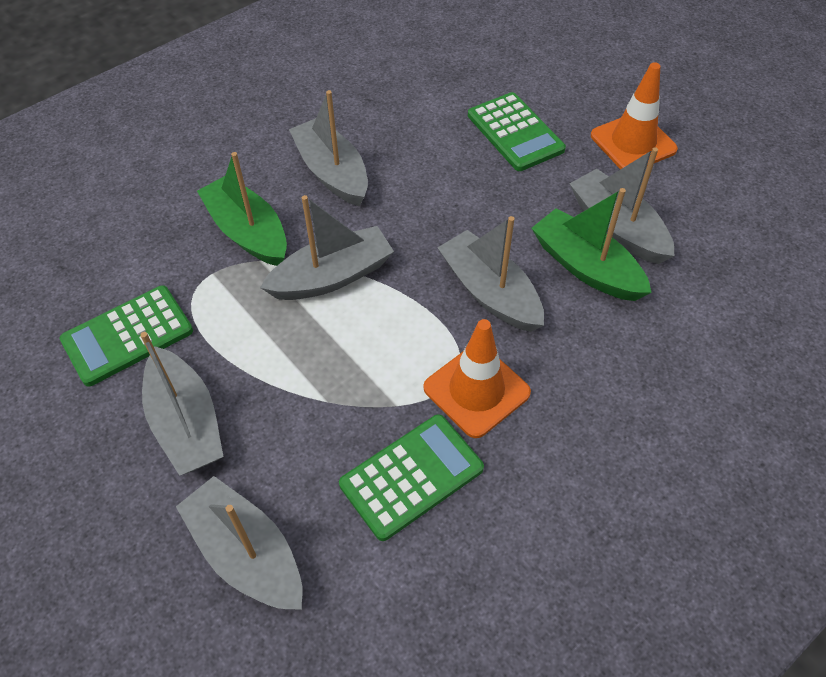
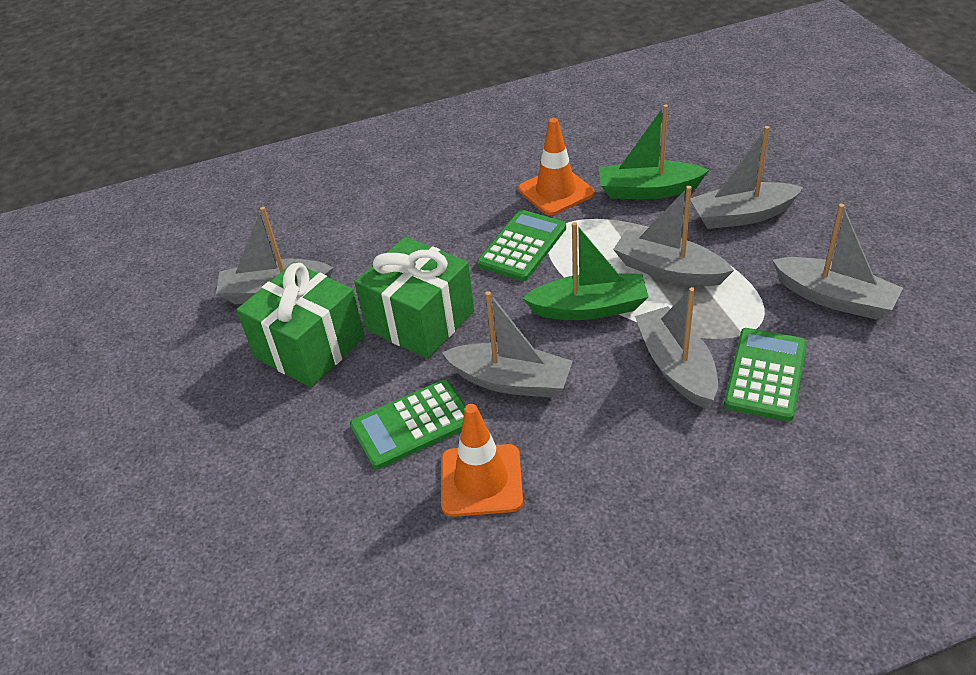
green gift: 0 -> 2

